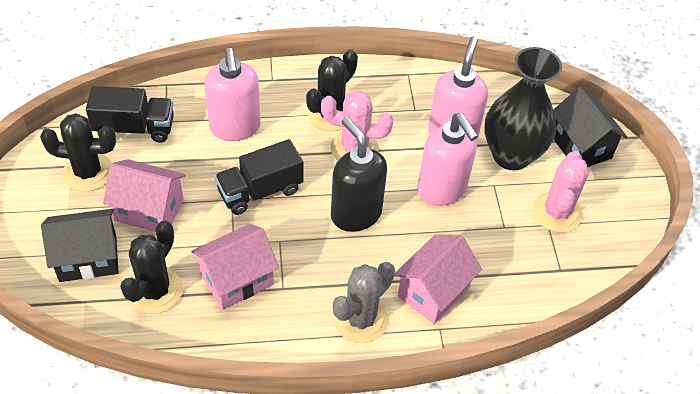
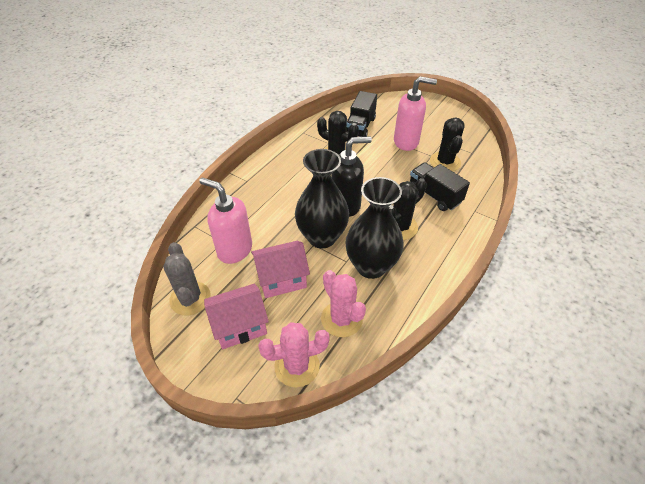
black house: 2 -> 0
black vase: 1 -> 2
pink house: 3 -> 2
pink soap dispenser: 3 -> 2

